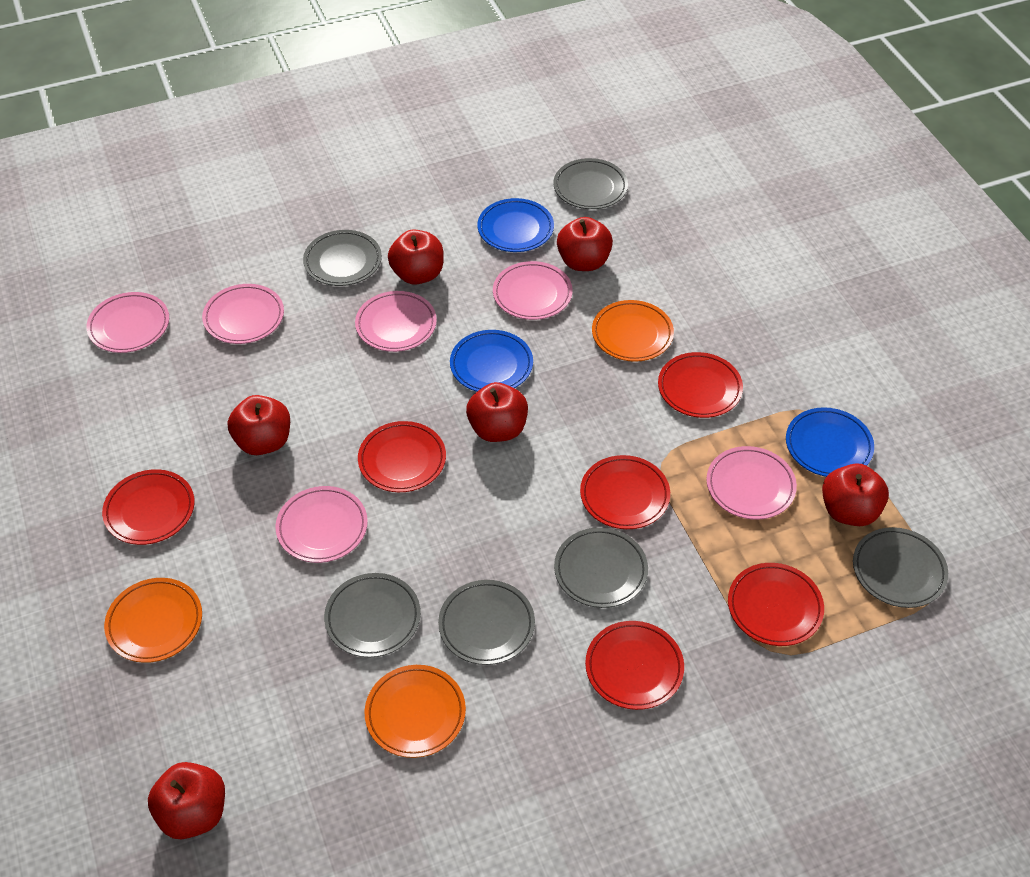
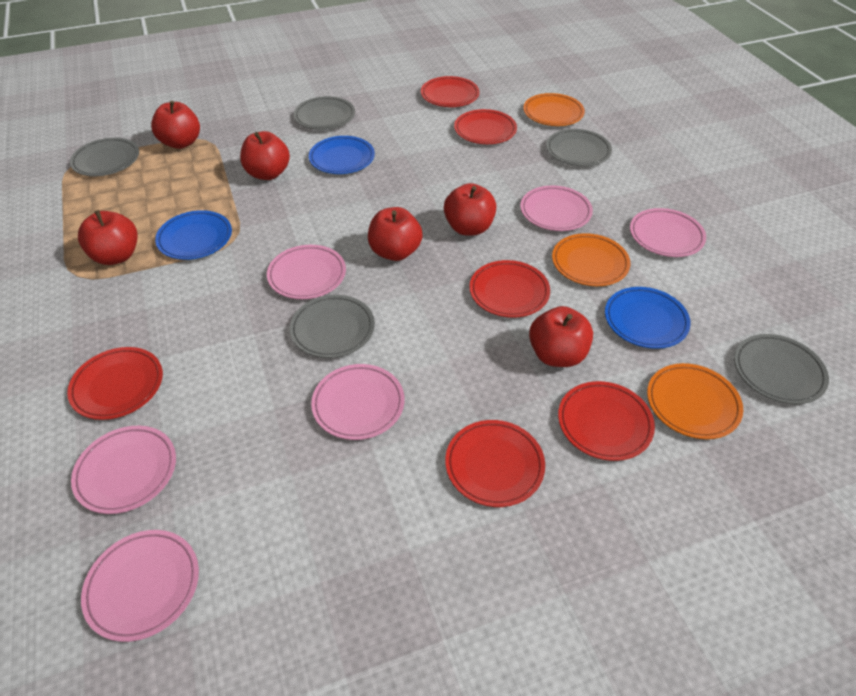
grey plate: 6 -> 5

